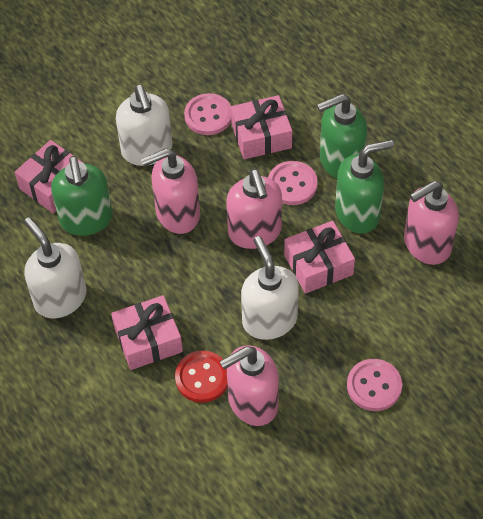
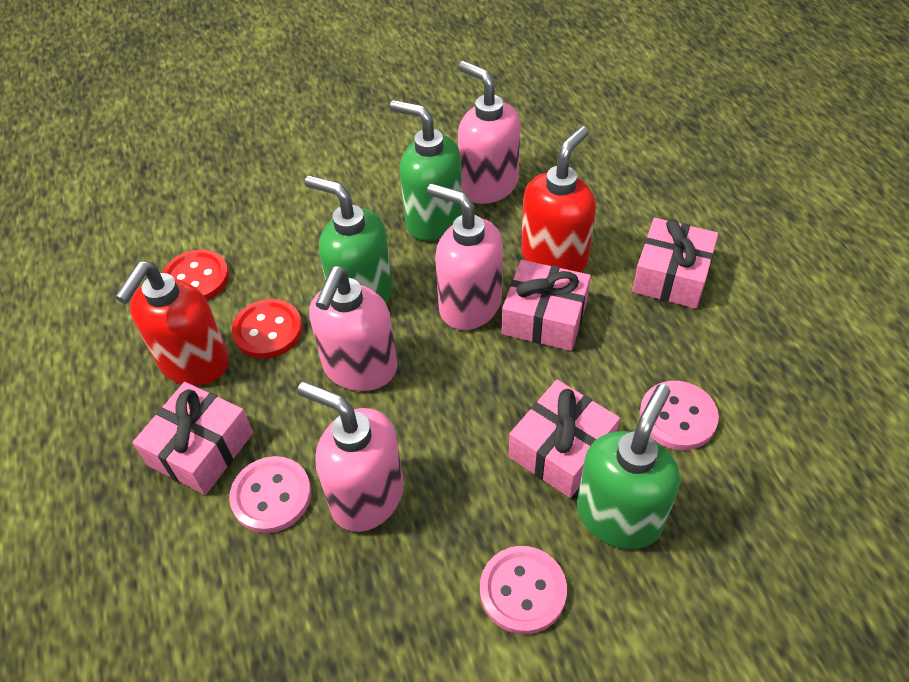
red button: 1 -> 2
red soap dispenser: 0 -> 2
white soap dispenser: 3 -> 0

